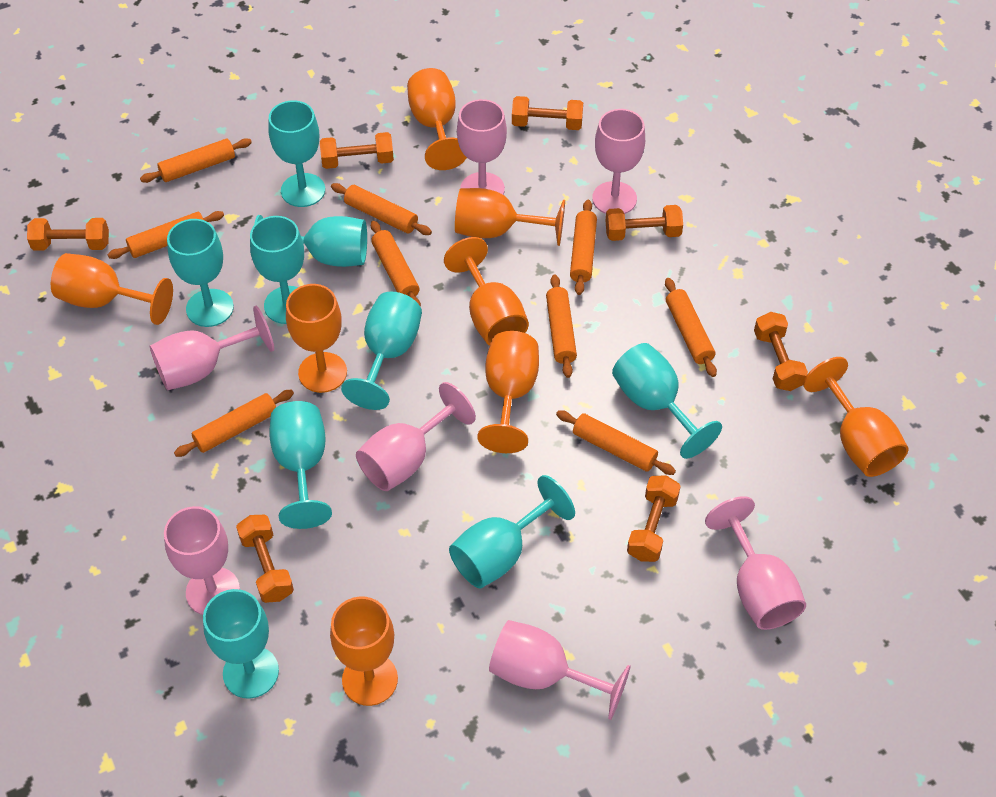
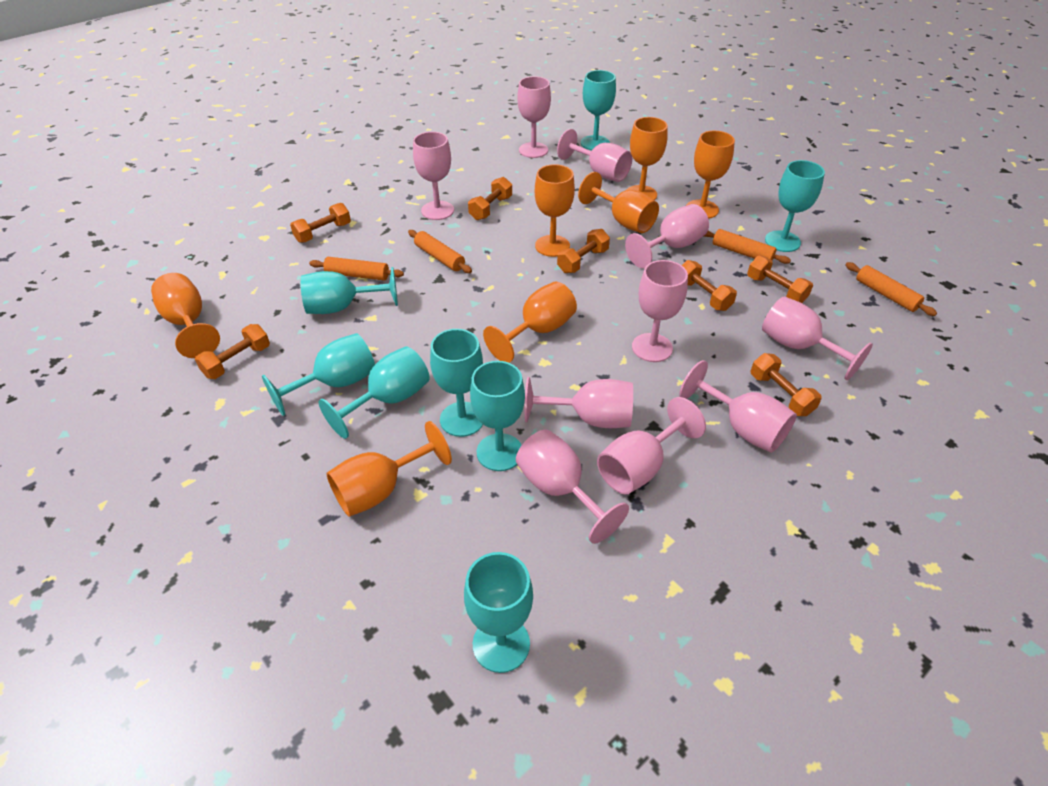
orange goblet: 8 -> 7
orange rolling pin: 9 -> 4
pink goblet: 7 -> 10
turquoise goblet: 9 -> 8

